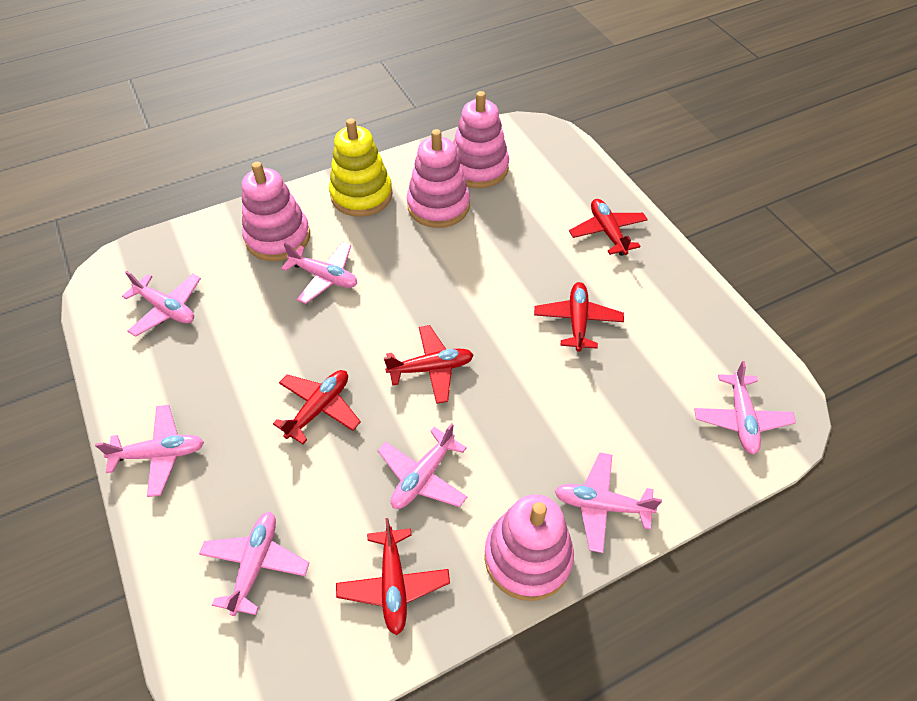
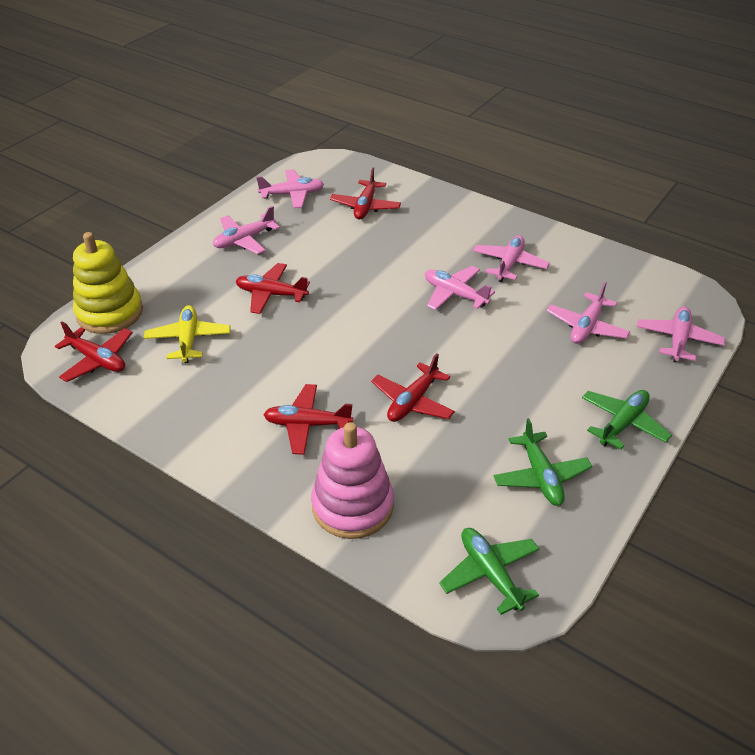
green plane: 0 -> 3
pink plane: 7 -> 6
pink stacking toy: 4 -> 1
yellow plane: 0 -> 1

